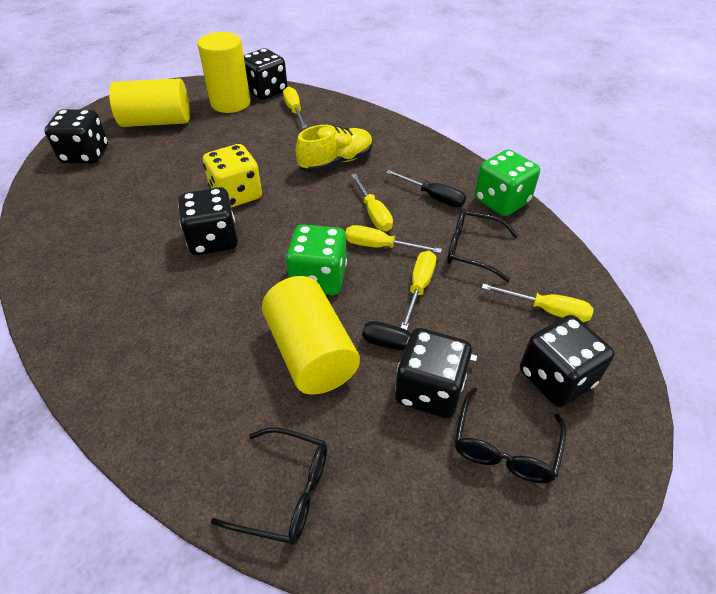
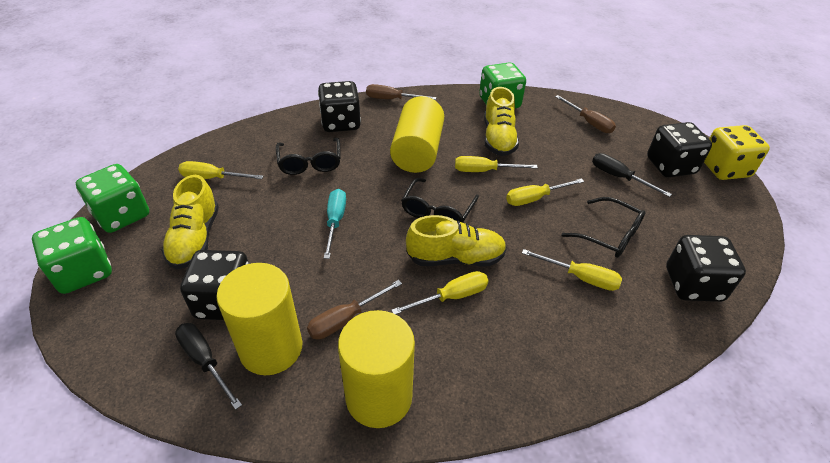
black dice: 5 -> 4
brown screwdriver: 0 -> 3
green dice: 2 -> 3
turquoise screwdriver: 0 -> 1
yellow shoe: 1 -> 3

